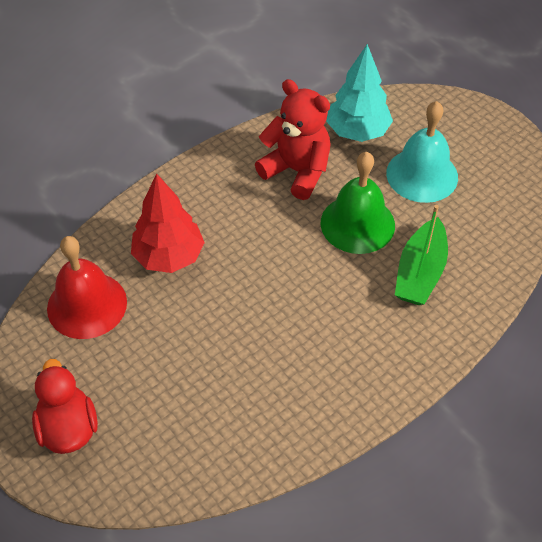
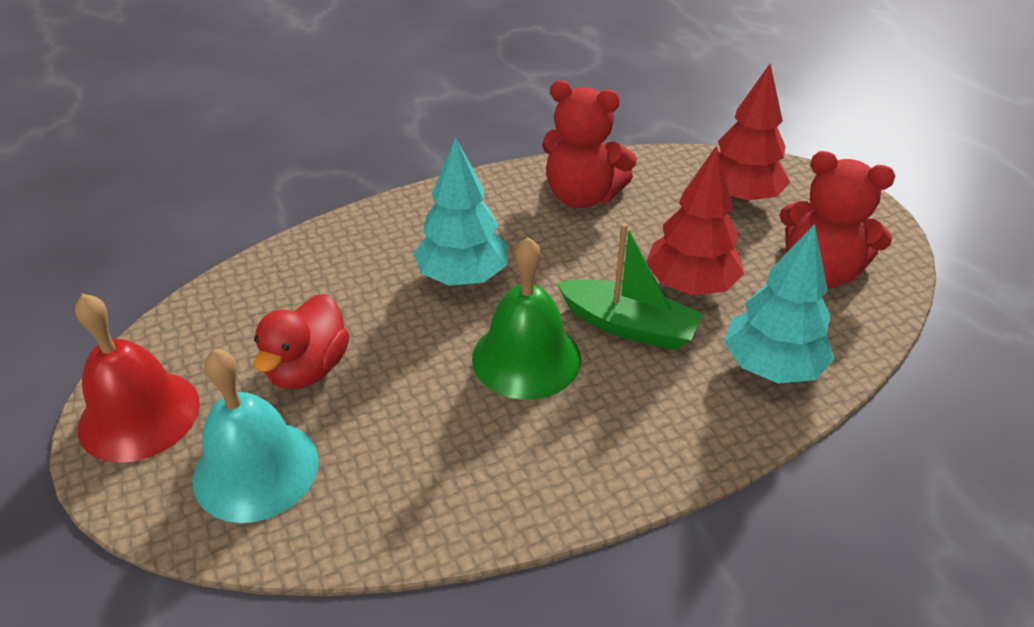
red teddy bear: 1 -> 2
red tree: 1 -> 2
turquoise tree: 1 -> 2

